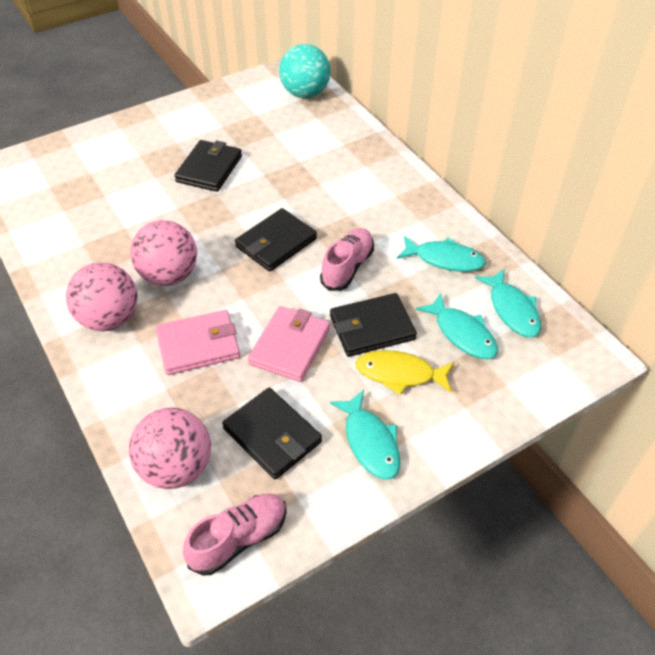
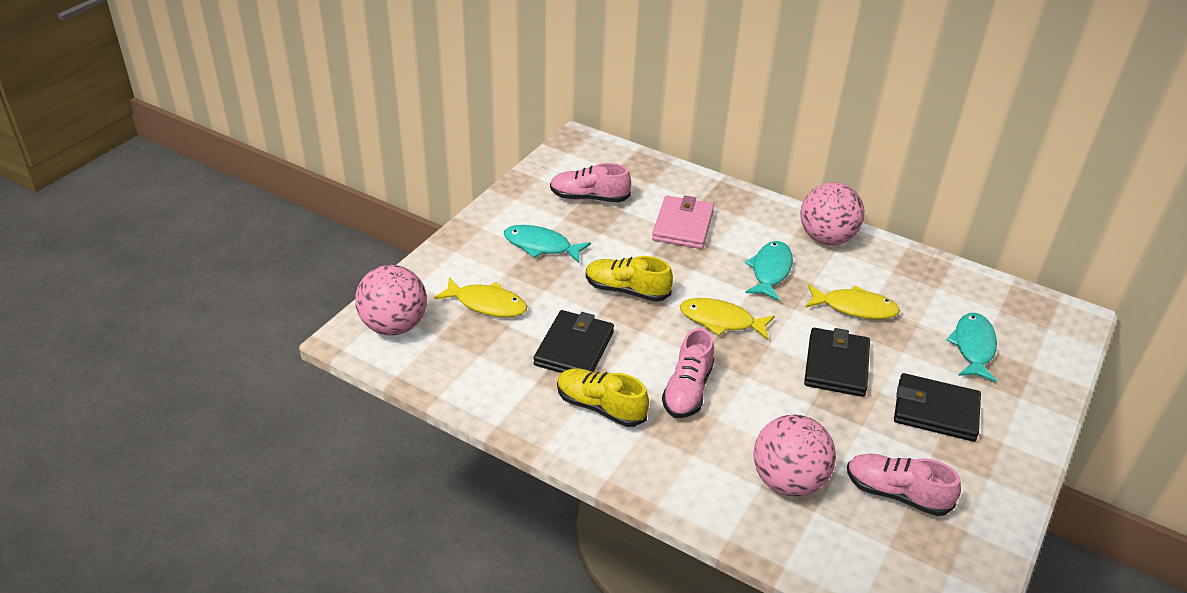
black wallet: 4 -> 3
pink shoe: 2 -> 3
pink wallet: 2 -> 1
turquoise ball: 1 -> 0
turquoise fish: 4 -> 3
yellow fish: 1 -> 3
yellow shoe: 0 -> 2

